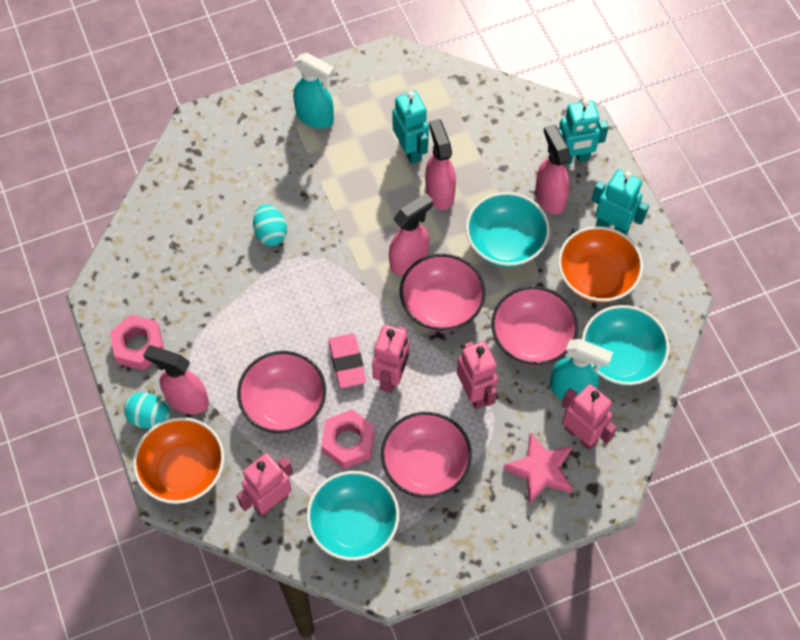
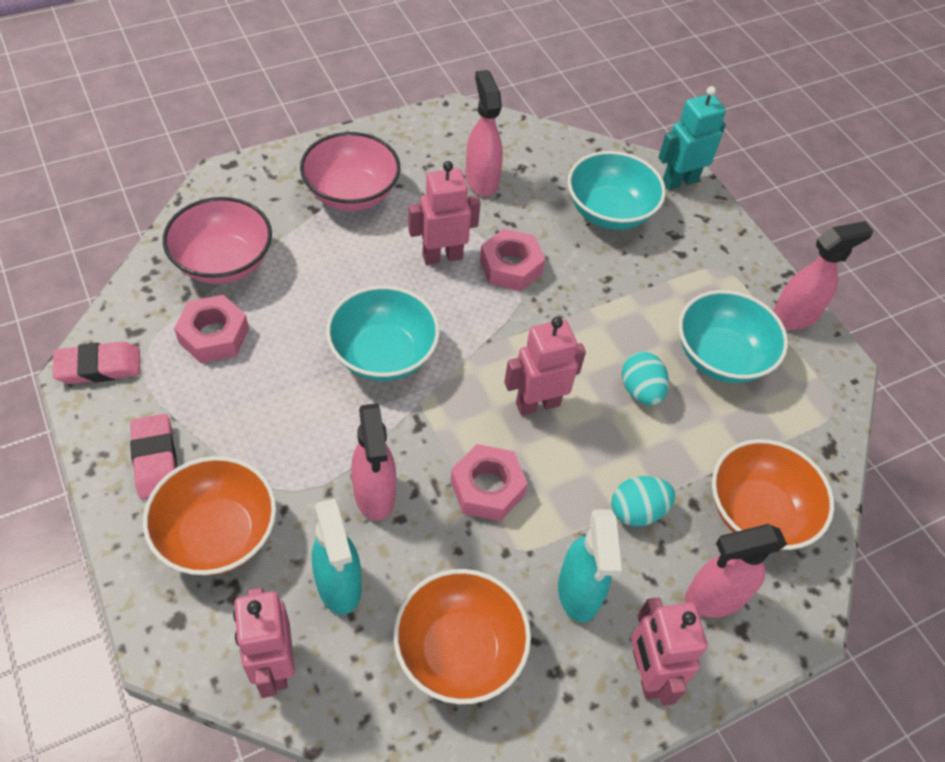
orange bowl: 2 -> 3
pink bowl: 4 -> 2
pink eraser: 1 -> 2
pink nut: 2 -> 3
pink star: 1 -> 0
turquoise robot: 3 -> 1

